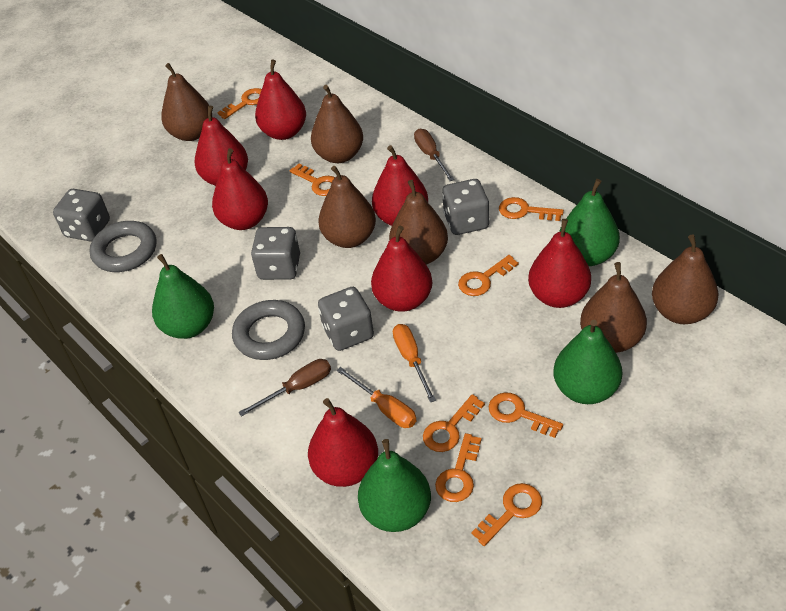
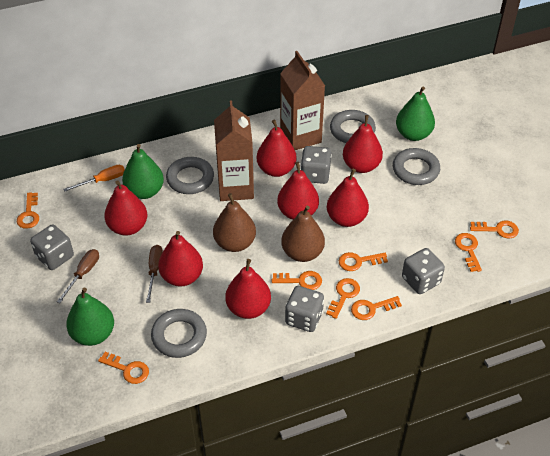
brown carton: 0 -> 2
brown pear: 6 -> 2
green pear: 4 -> 3
grey ring: 2 -> 4
orange screwdriver: 2 -> 1

